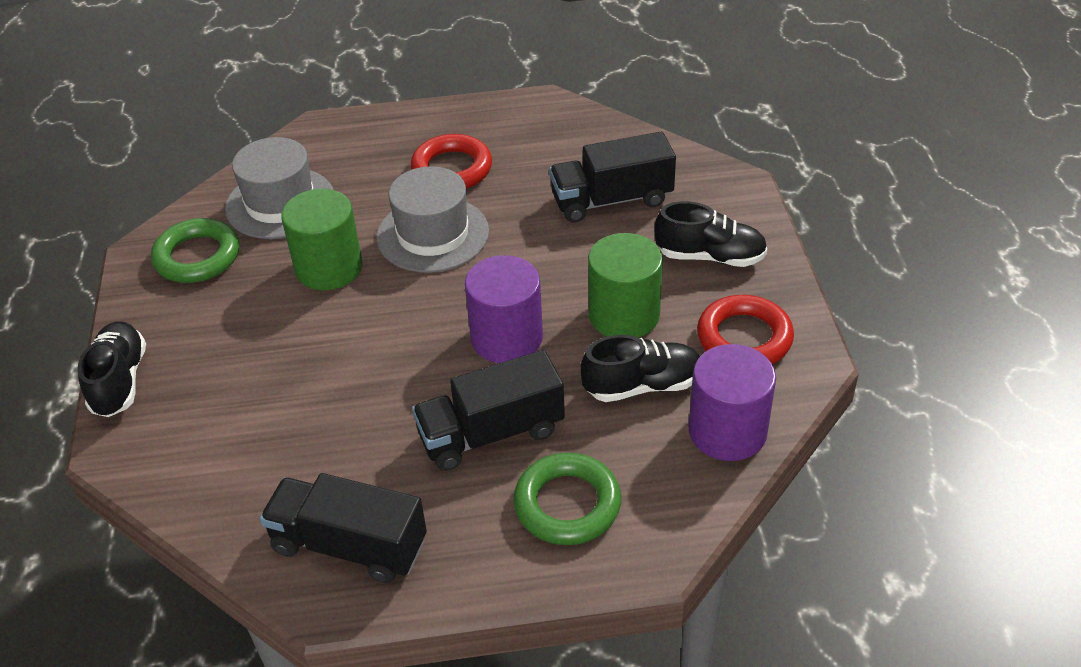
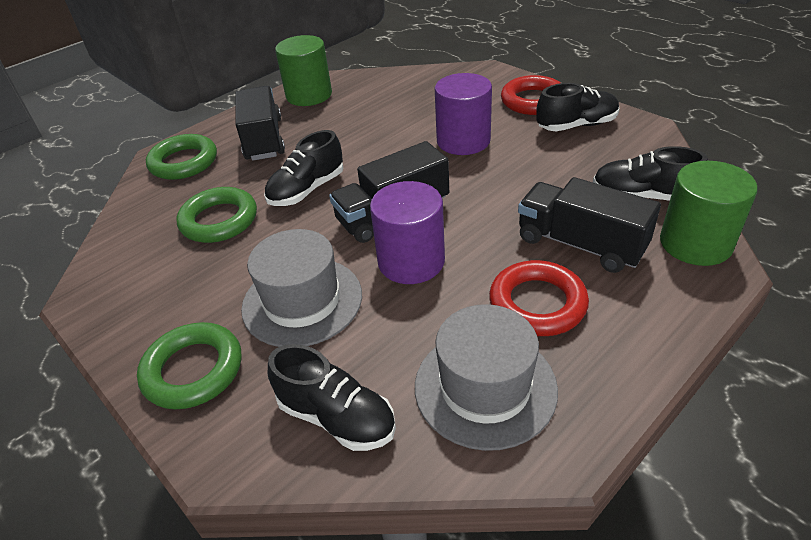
black shoe: 3 -> 4
green ring: 2 -> 3

